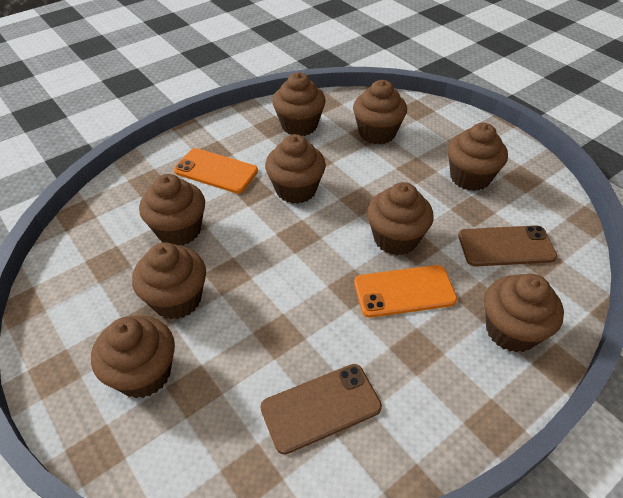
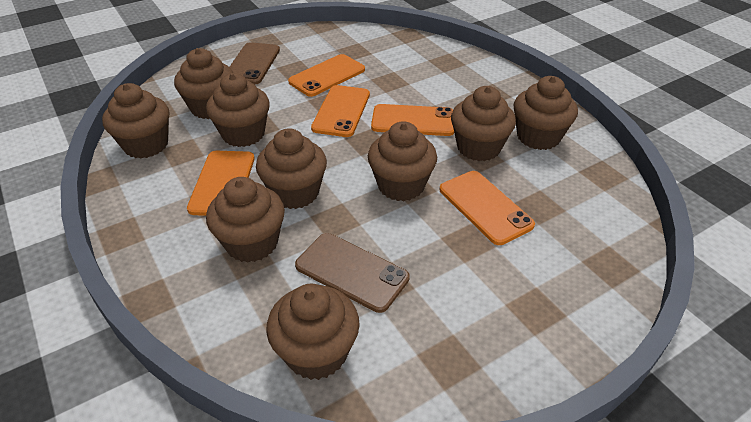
orange phone: 2 -> 5

